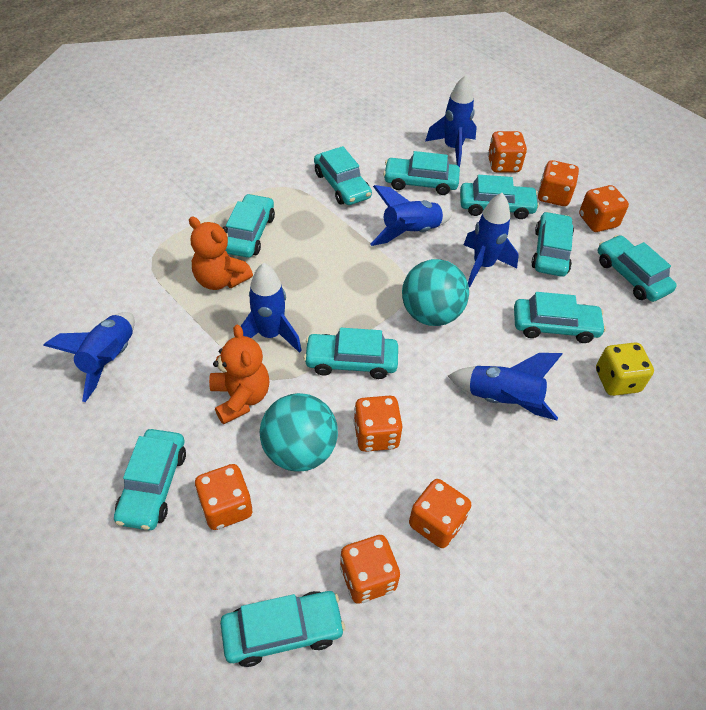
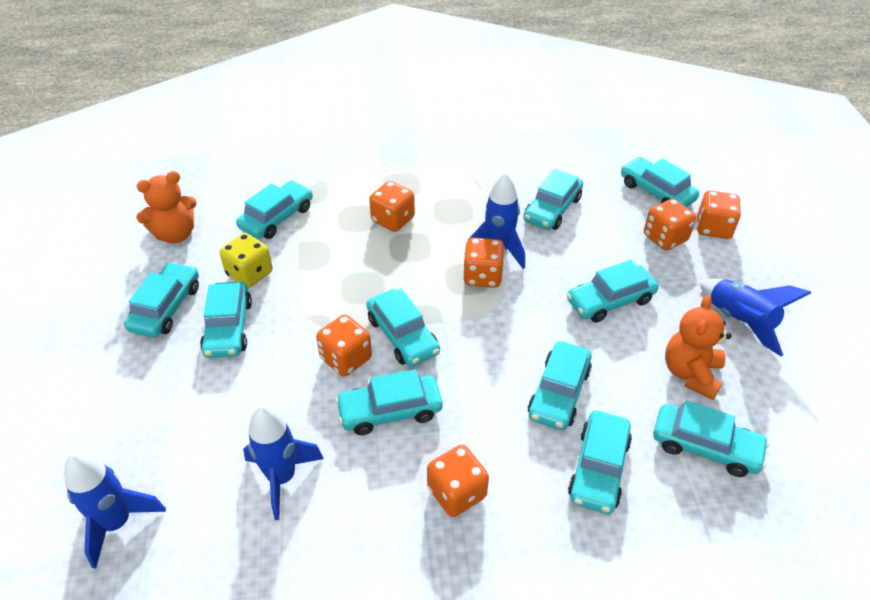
blue rocket: 6 -> 4
orange dice: 7 -> 6
turquoise ball: 2 -> 0
turquoise car: 10 -> 11

